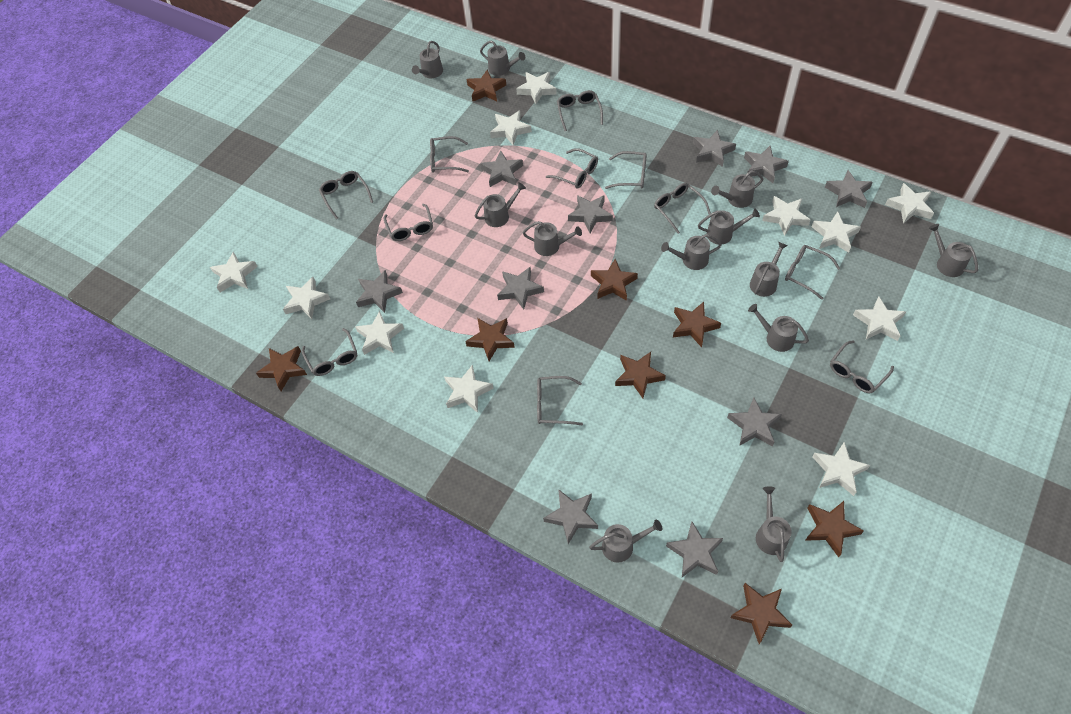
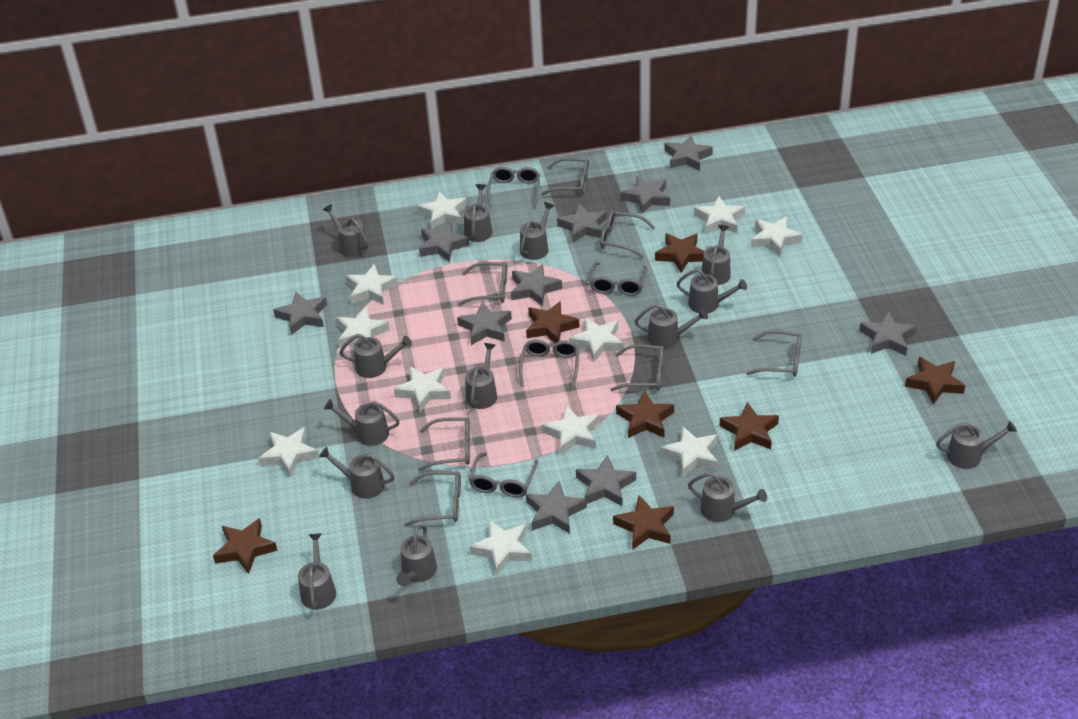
brown star: 8 -> 7
grey watering can: 12 -> 14

